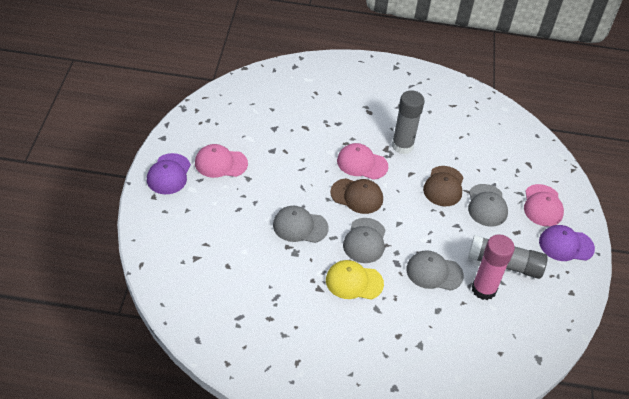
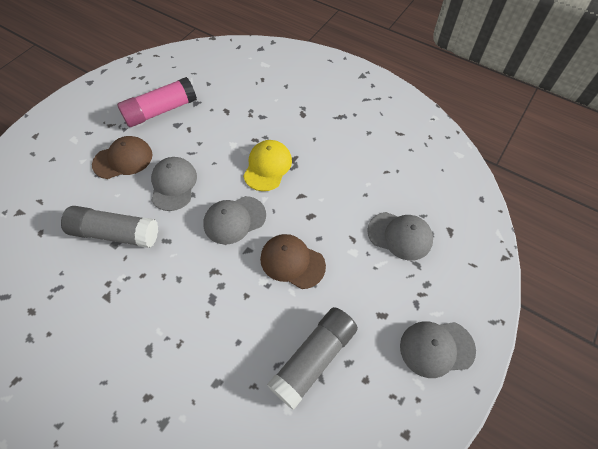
pink cap: 3 -> 0
purple cap: 2 -> 0

